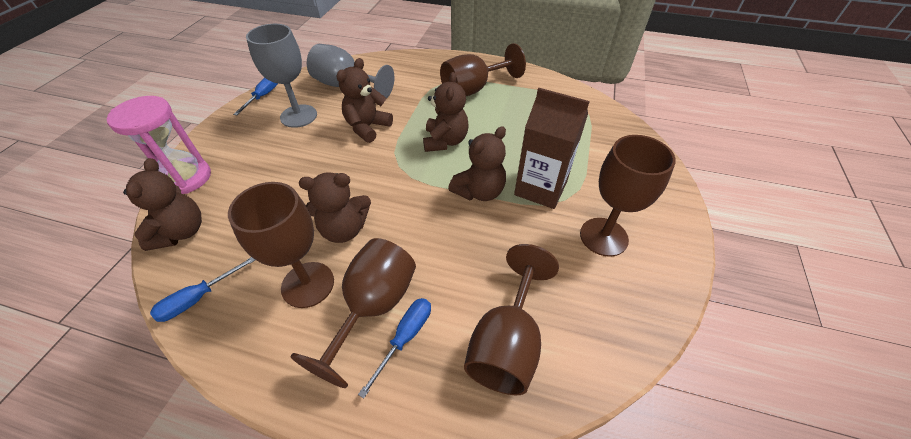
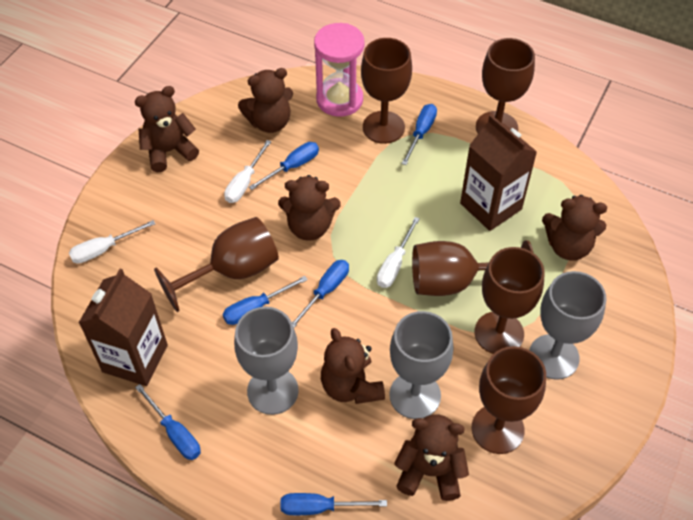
blue screwdriver: 3 -> 6
brown carton: 1 -> 2
brown goblet: 5 -> 6
brown teddy bear: 5 -> 6
grey goblet: 2 -> 3
white screwdriver: 0 -> 3

